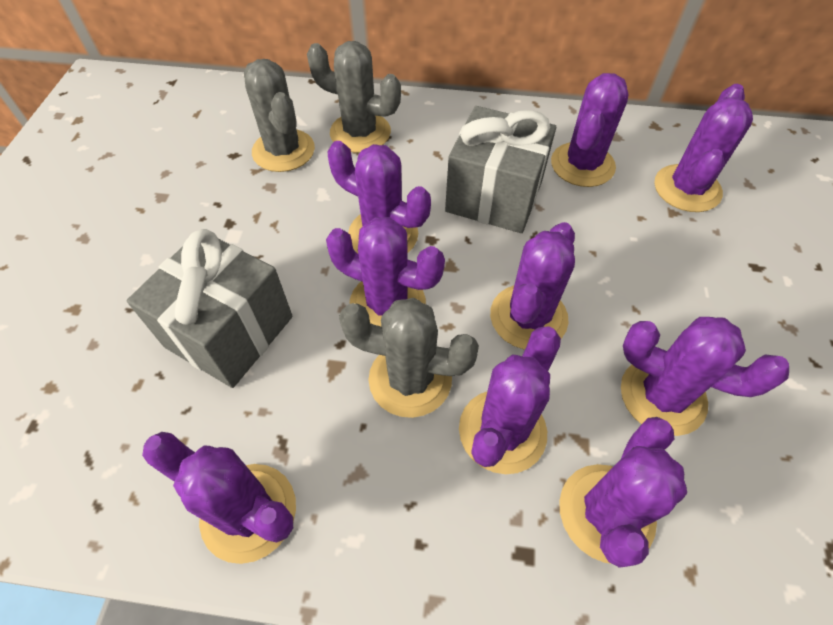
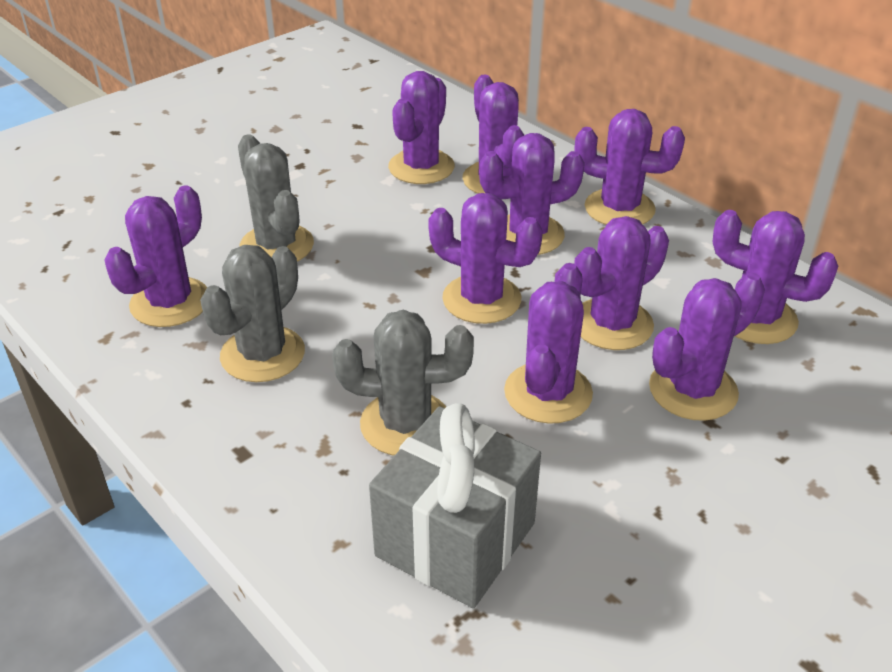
grey gift: 2 -> 1
purple cactus: 9 -> 10

